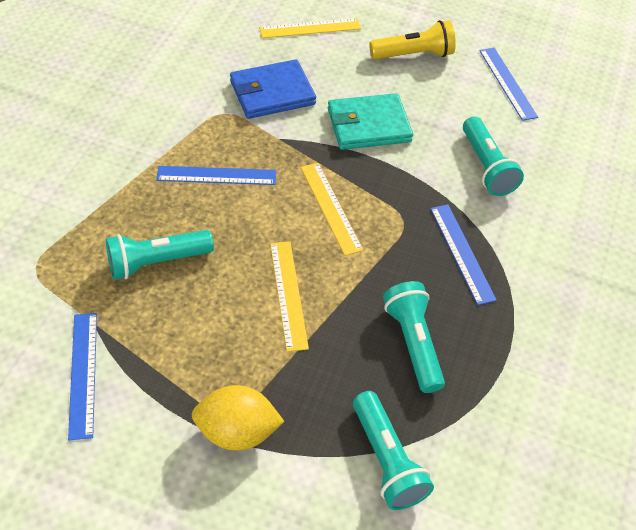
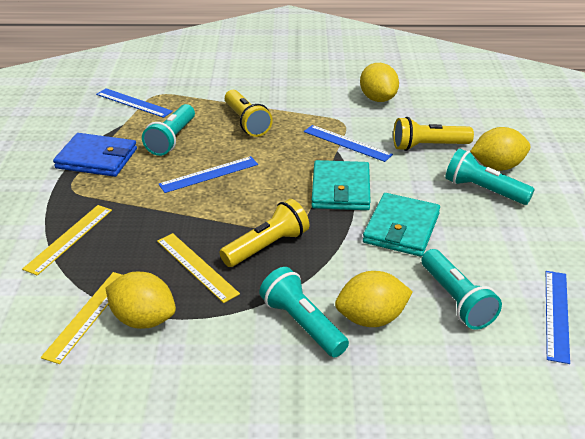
turquoise wallet: 1 -> 2
yellow flashlight: 1 -> 3
yellow lemon: 1 -> 4

